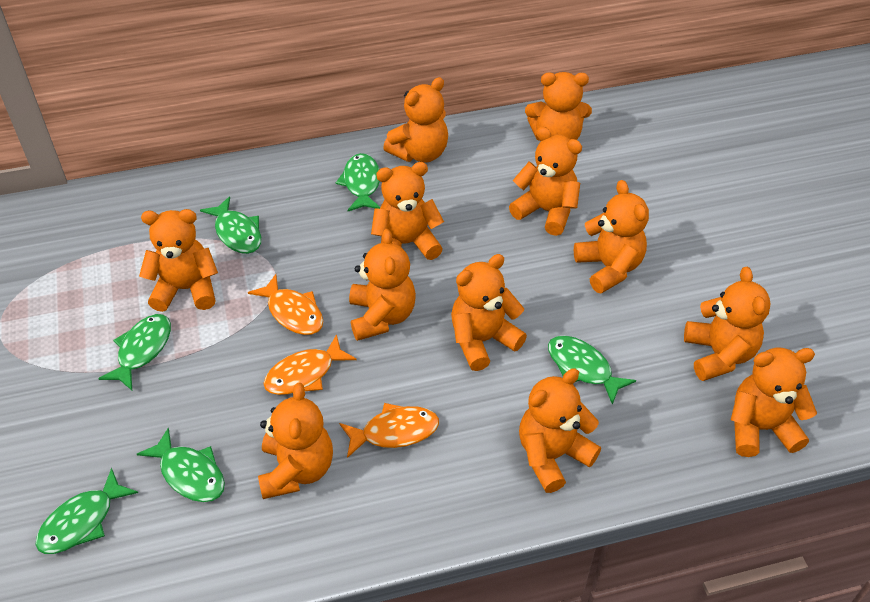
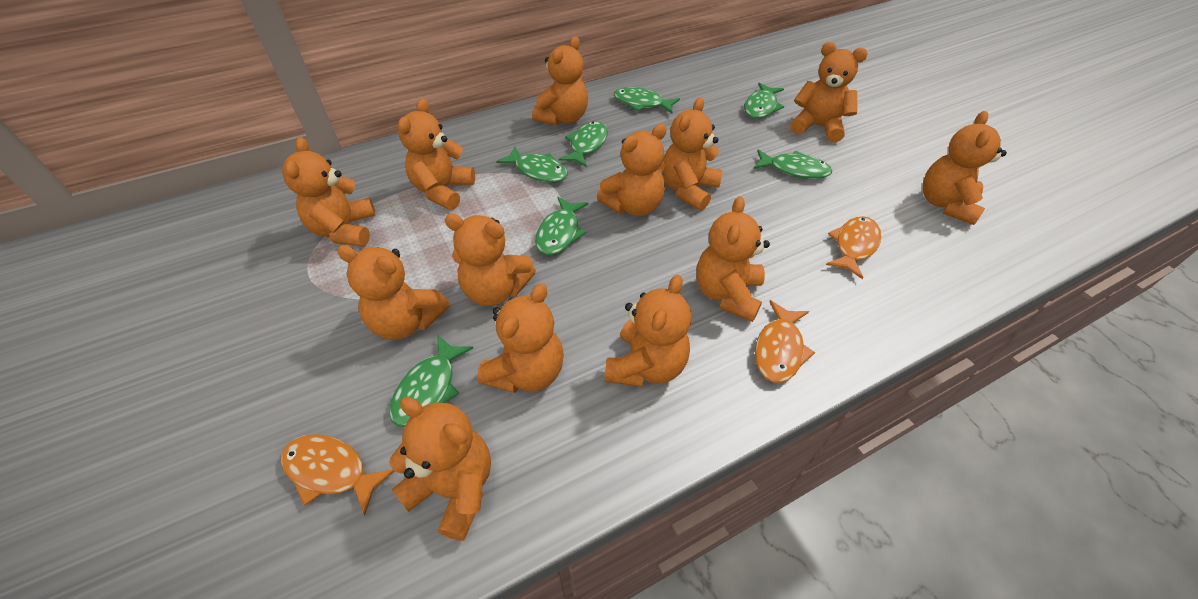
green fish: 6 -> 7
orange teddy bear: 12 -> 13

